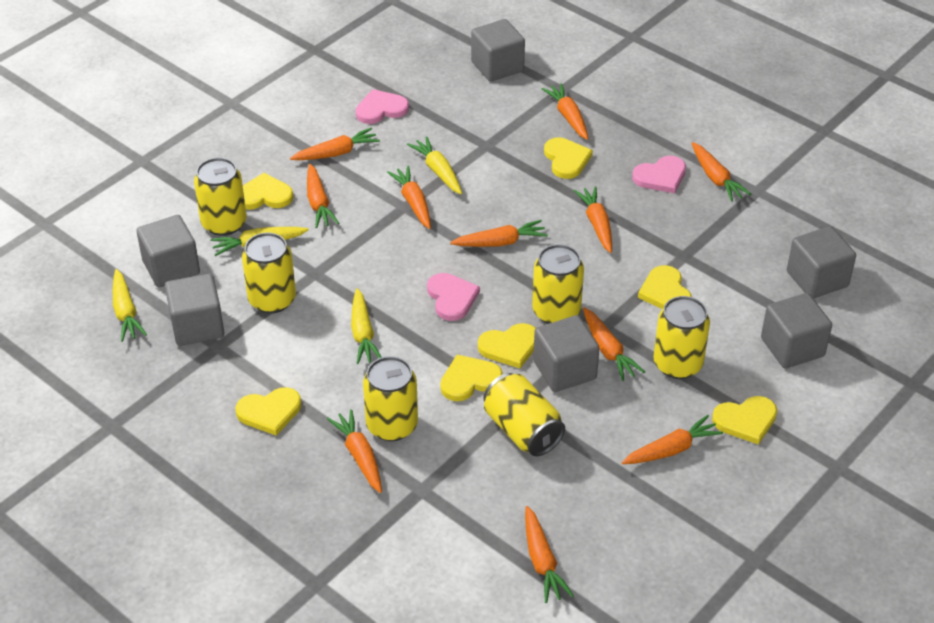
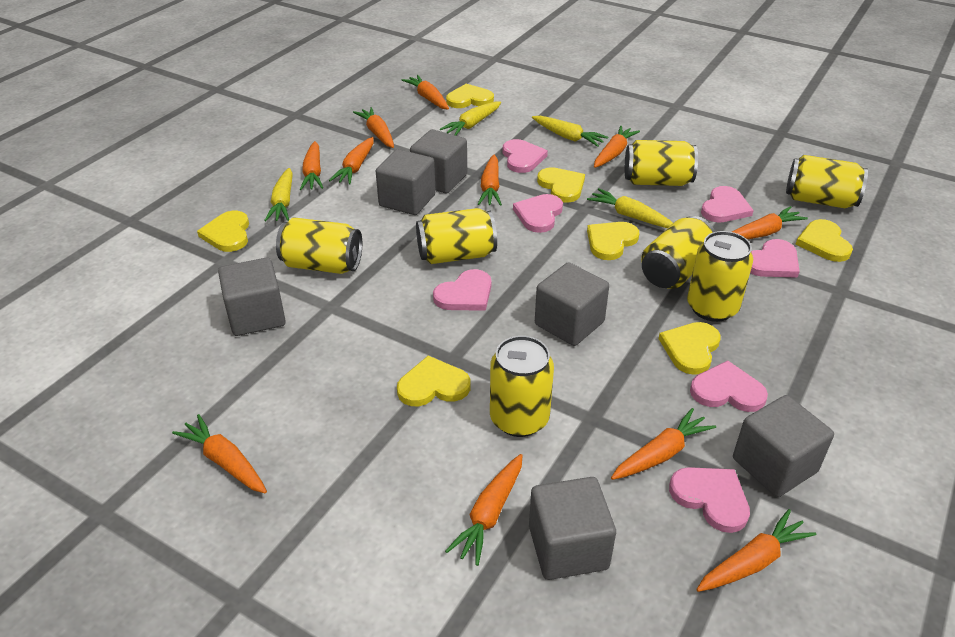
pink heart: 3 -> 7
yellow can: 6 -> 7

